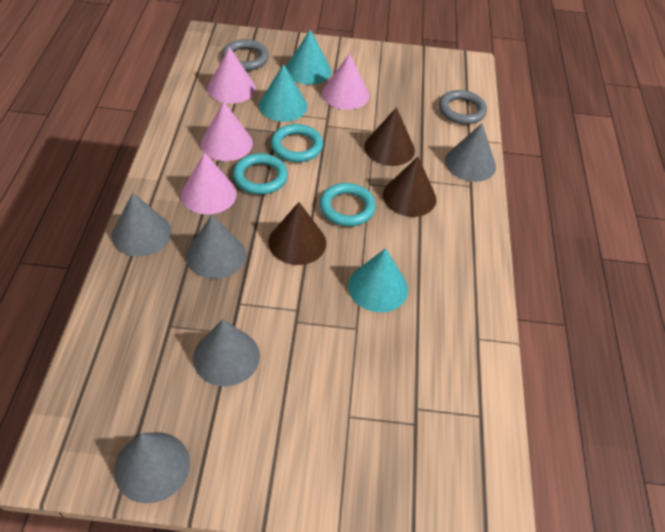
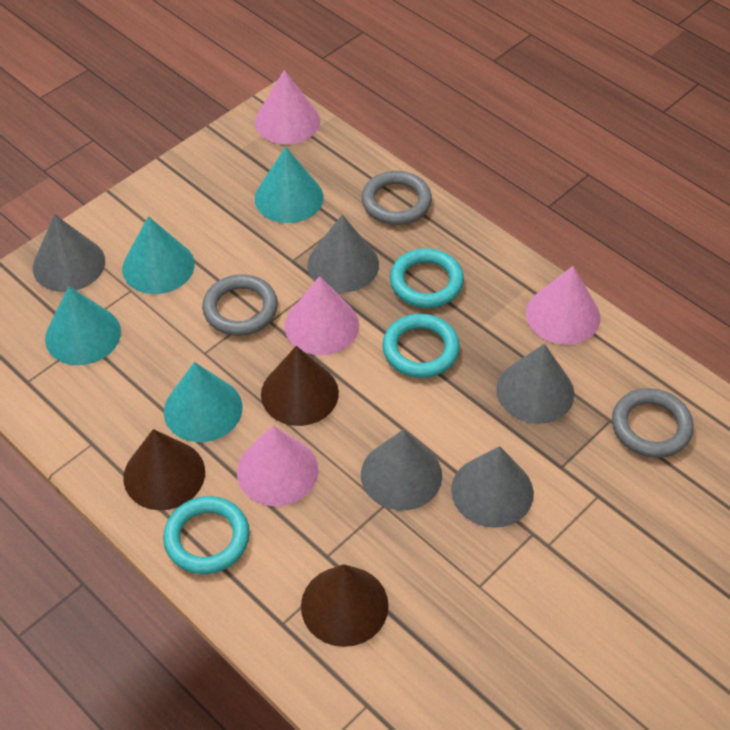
grey ring: 2 -> 3
turquoise cone: 3 -> 4

